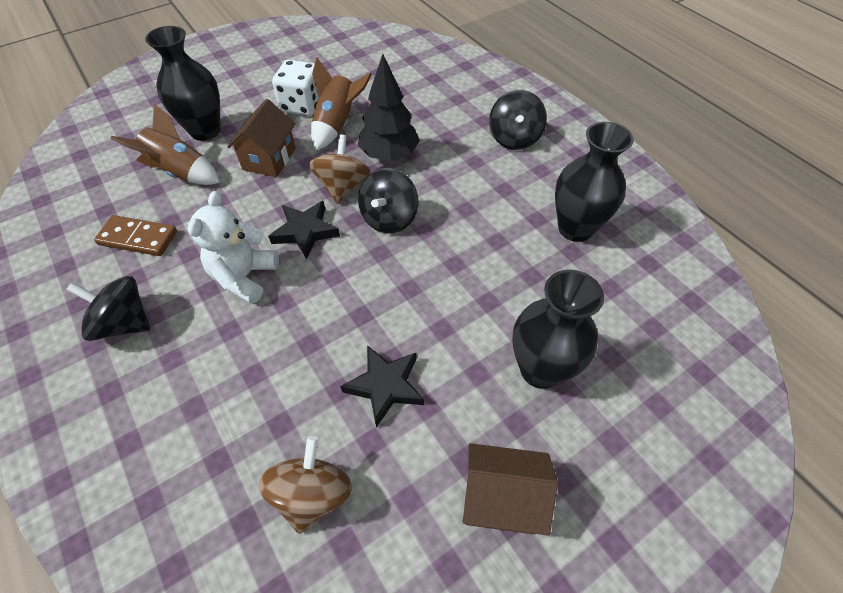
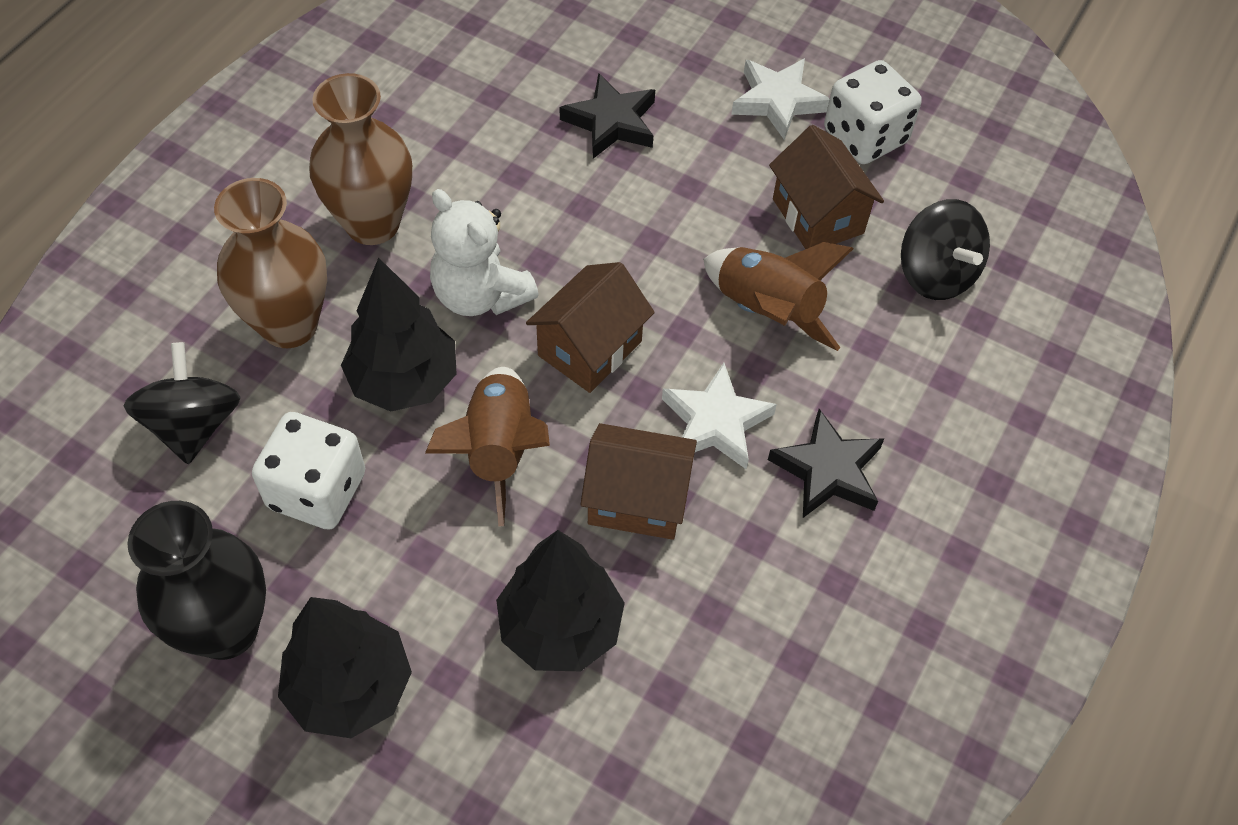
black spinning top: 3 -> 2
black tree: 1 -> 3
black vase: 3 -> 1
brown domino: 1 -> 0
brown house: 2 -> 3
brown spinning top: 2 -> 0
brown vase: 0 -> 2
white dice: 1 -> 2
white star: 0 -> 2

